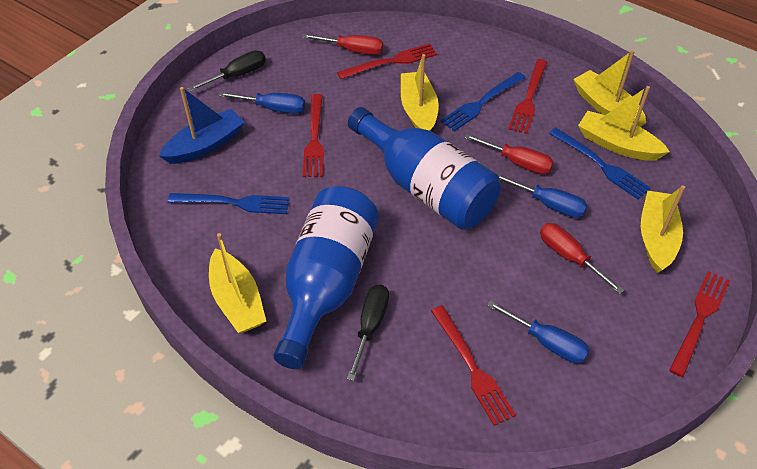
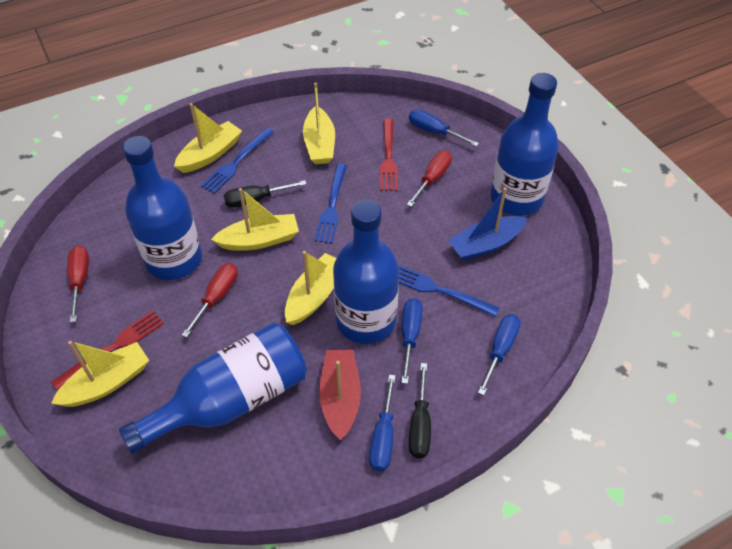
blue bottle: 2 -> 4
blue screwdriver: 3 -> 4
red boat: 0 -> 1
red fork: 5 -> 2

